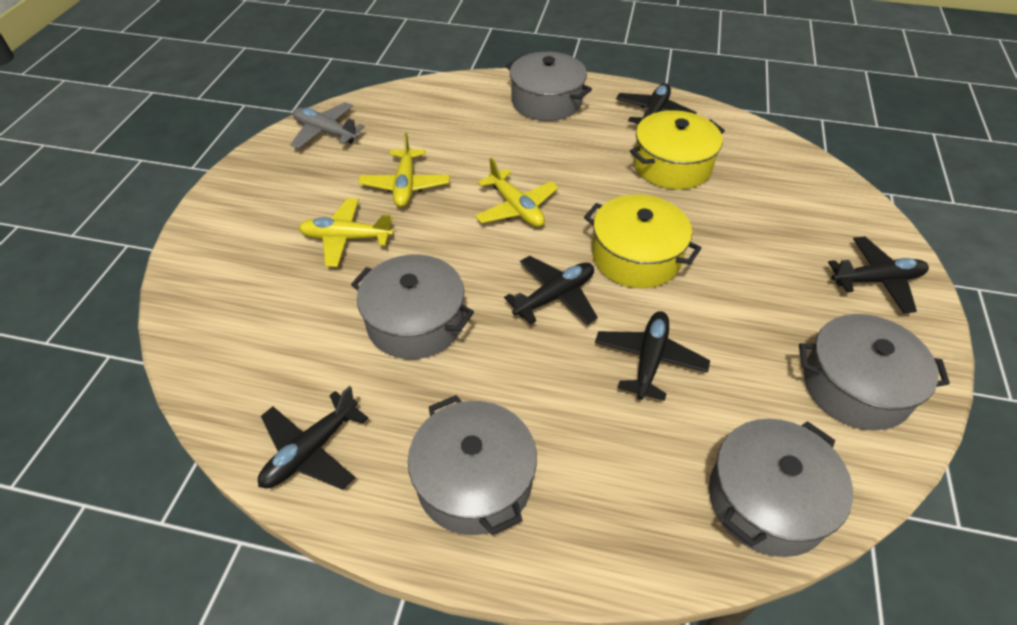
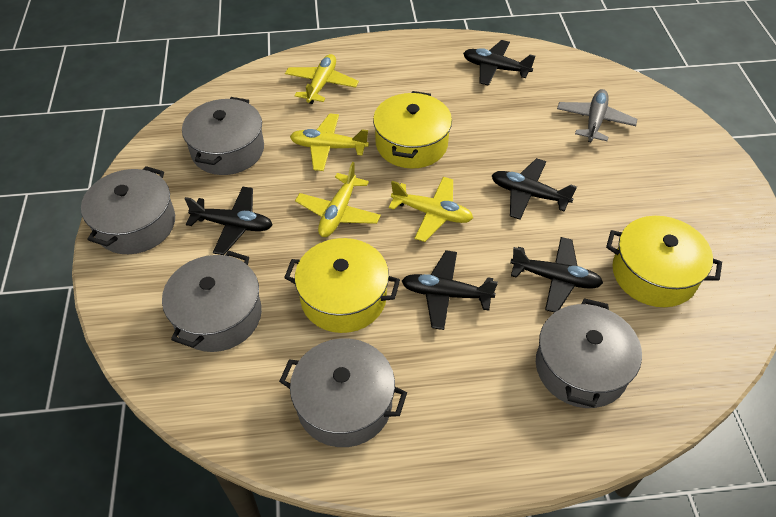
yellow plane: 3 -> 4
yellow pot: 2 -> 3

